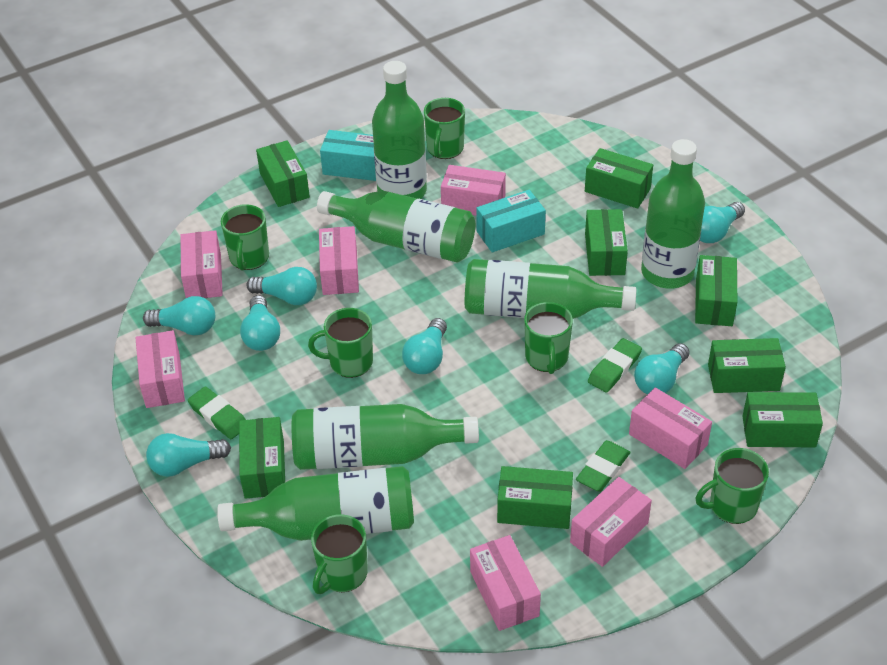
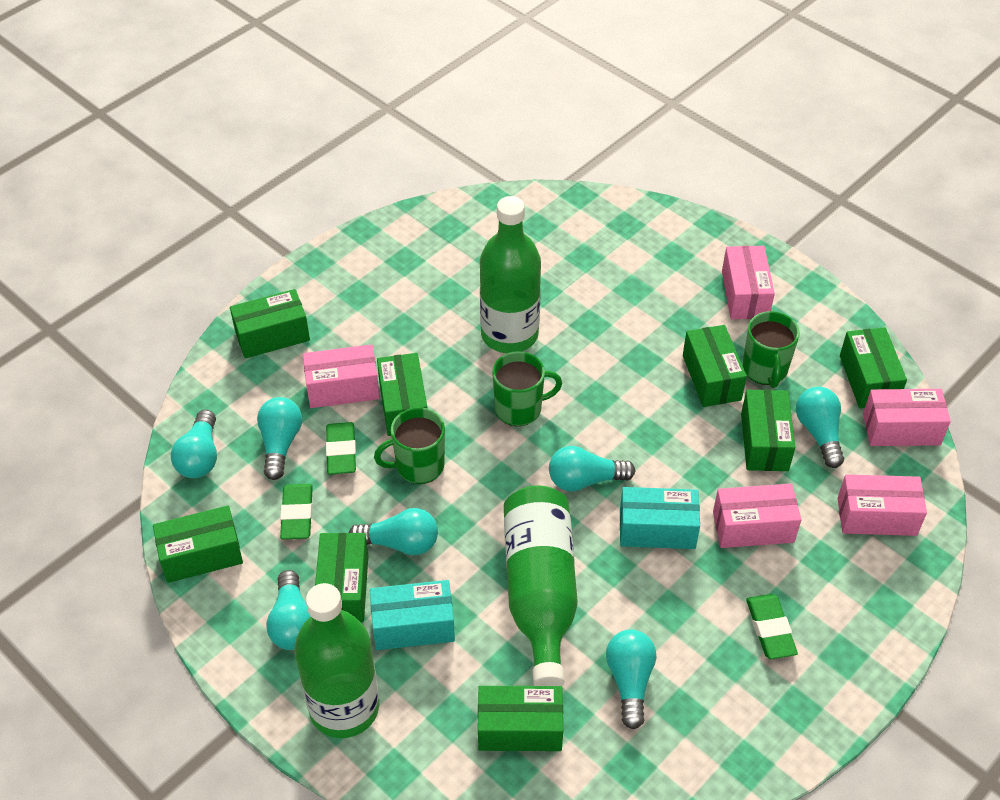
green bottle: 6 -> 3
green mug: 6 -> 3
pink box: 7 -> 5

